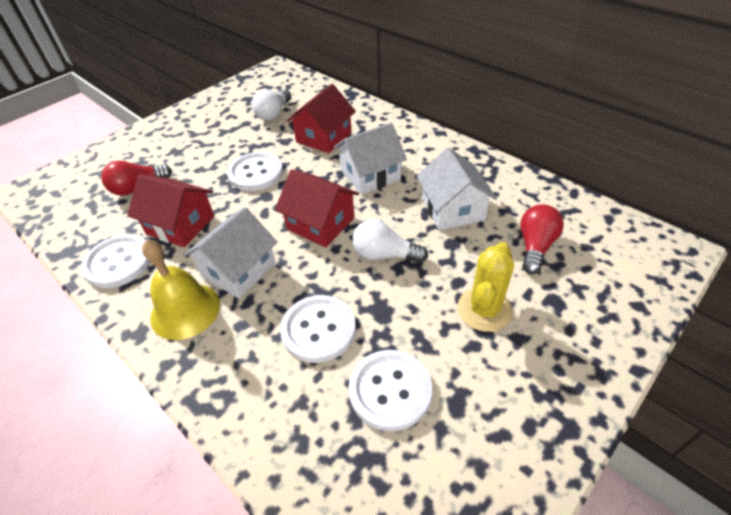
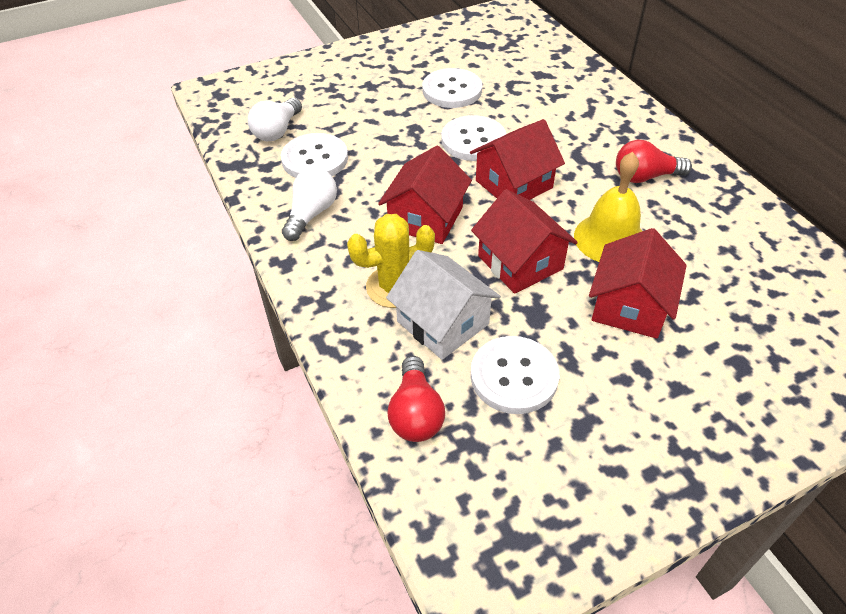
red house: 3 -> 4
white house: 3 -> 1

